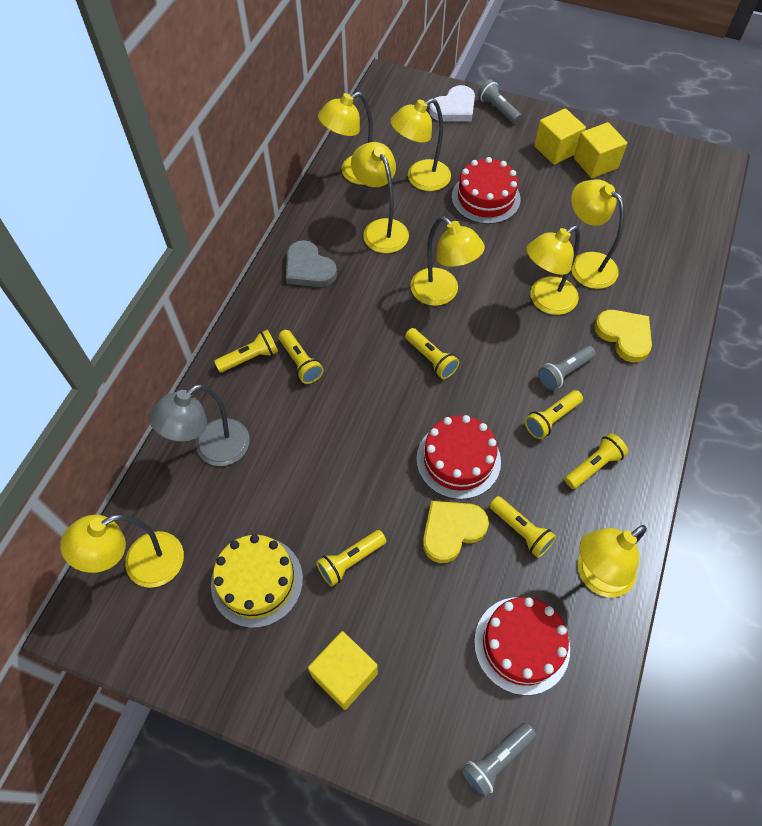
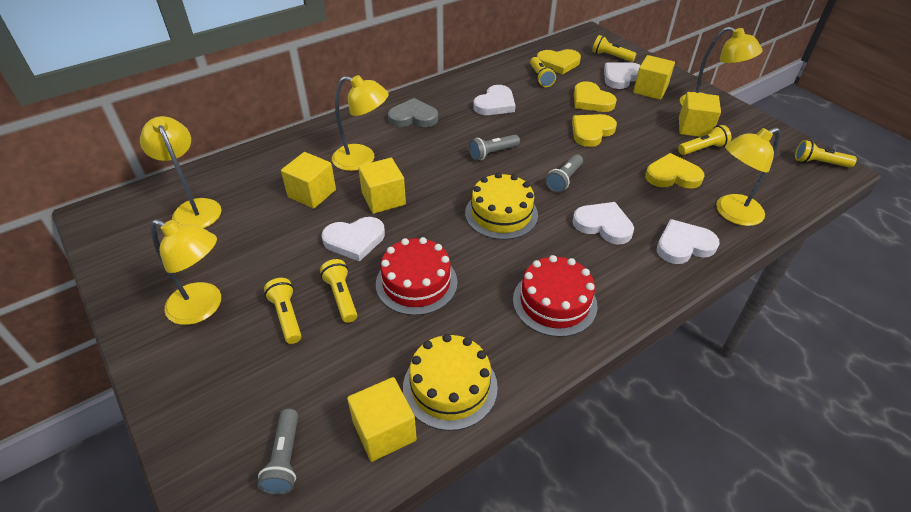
grey lamp: 1 -> 0
red cake: 3 -> 2
white heart: 1 -> 5
yellow cake: 1 -> 2
yellow cube: 3 -> 5
yellow flashlight: 7 -> 6
yellow heart: 2 -> 4
yellow lamp: 8 -> 5

